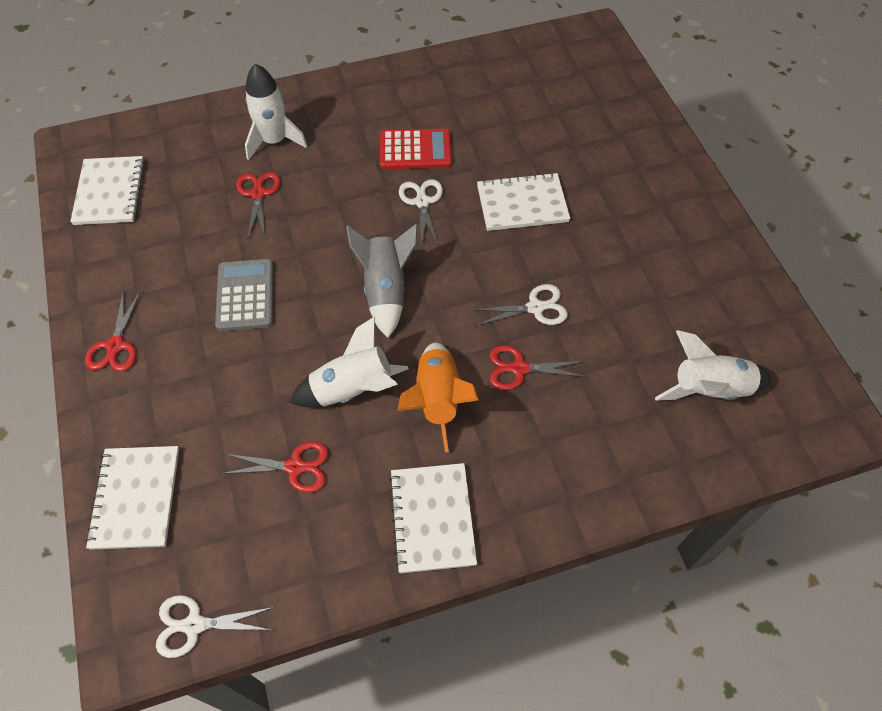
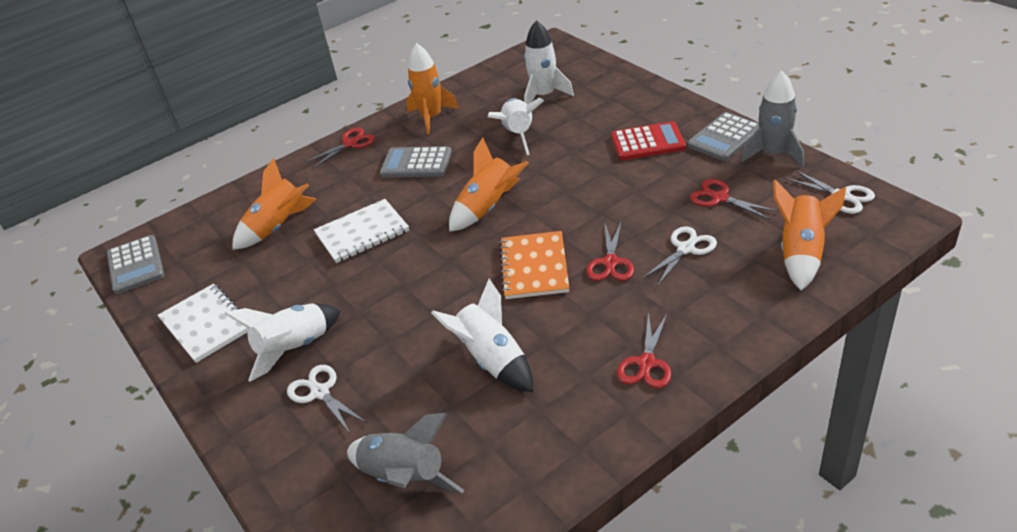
grey calculator: 1 -> 3
grey rocket: 1 -> 2
orange notebook: 0 -> 1
orange rocket: 1 -> 4
white notebook: 4 -> 2
white rocket: 3 -> 4

